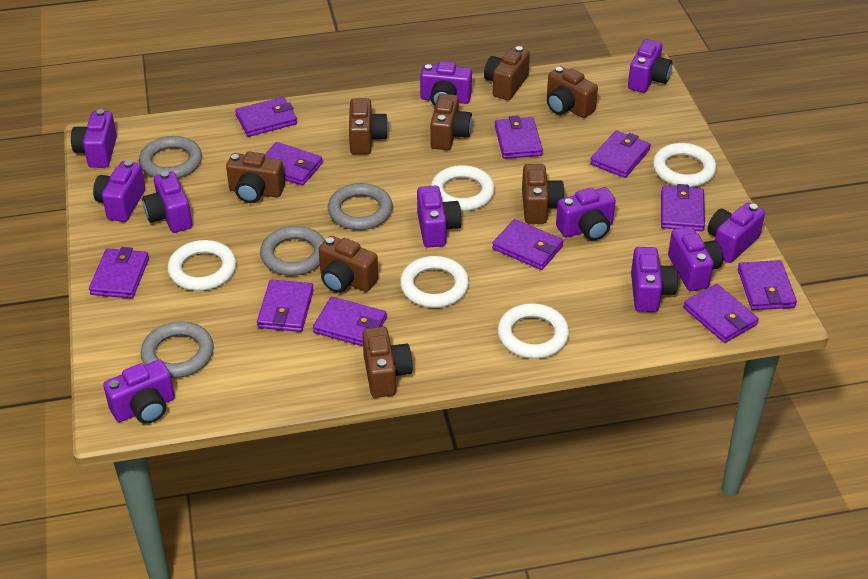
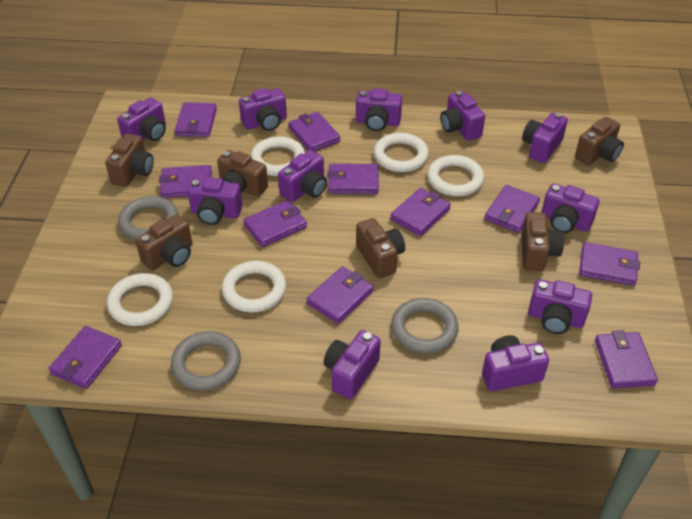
brown camera: 8 -> 6
grey ring: 4 -> 3

